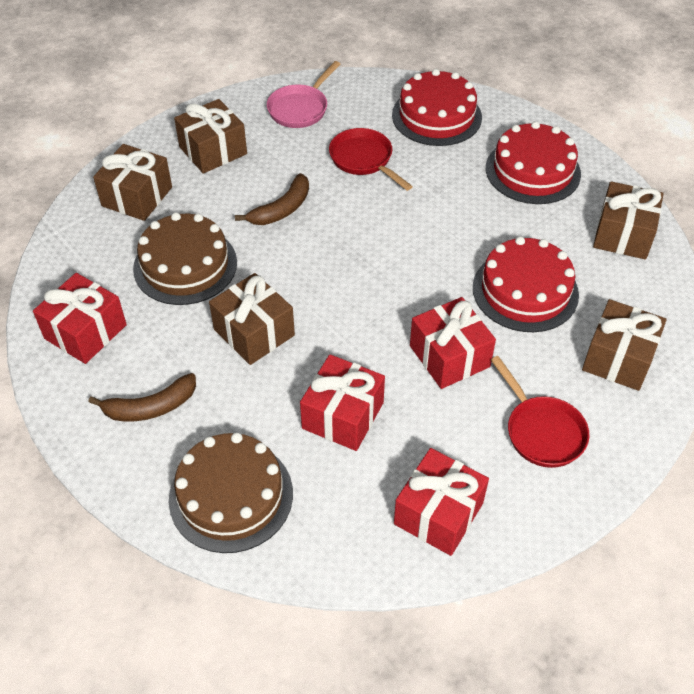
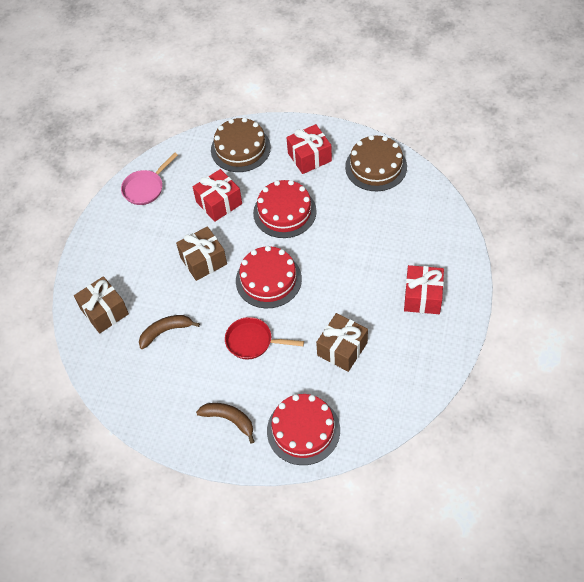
brown gift: 5 -> 3
red gift: 4 -> 3
red pan: 2 -> 1

